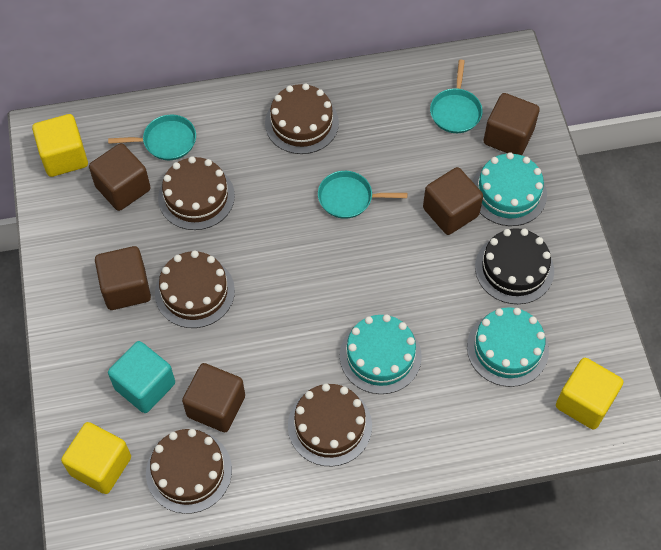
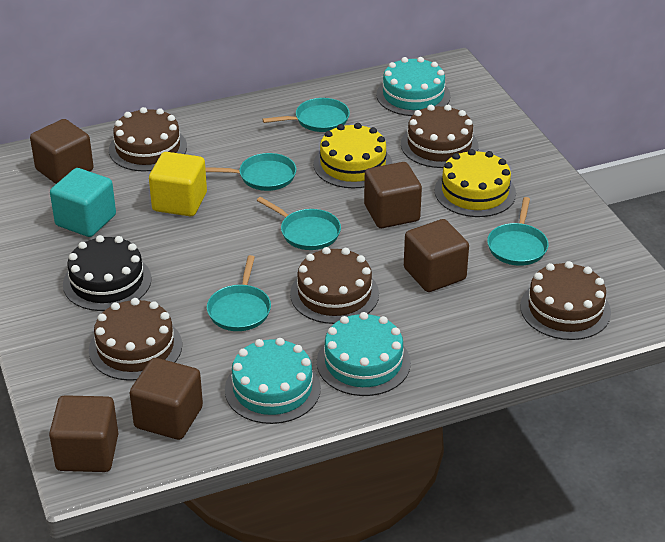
turquoise pan: 3 -> 5
yellow cake: 0 -> 2
yellow cube: 3 -> 1

